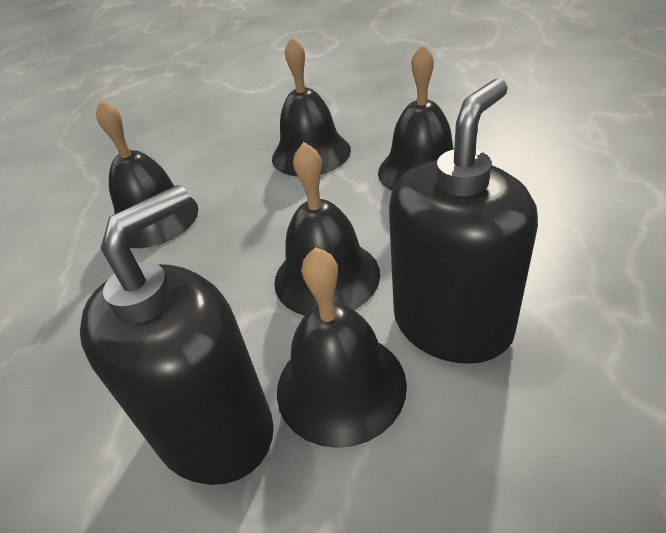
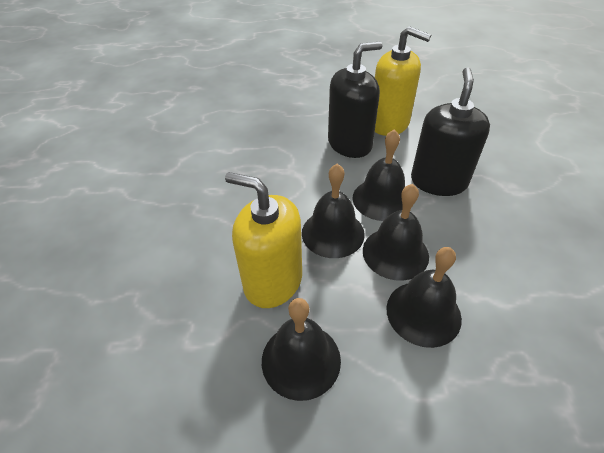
yellow soap dispenser: 0 -> 2

